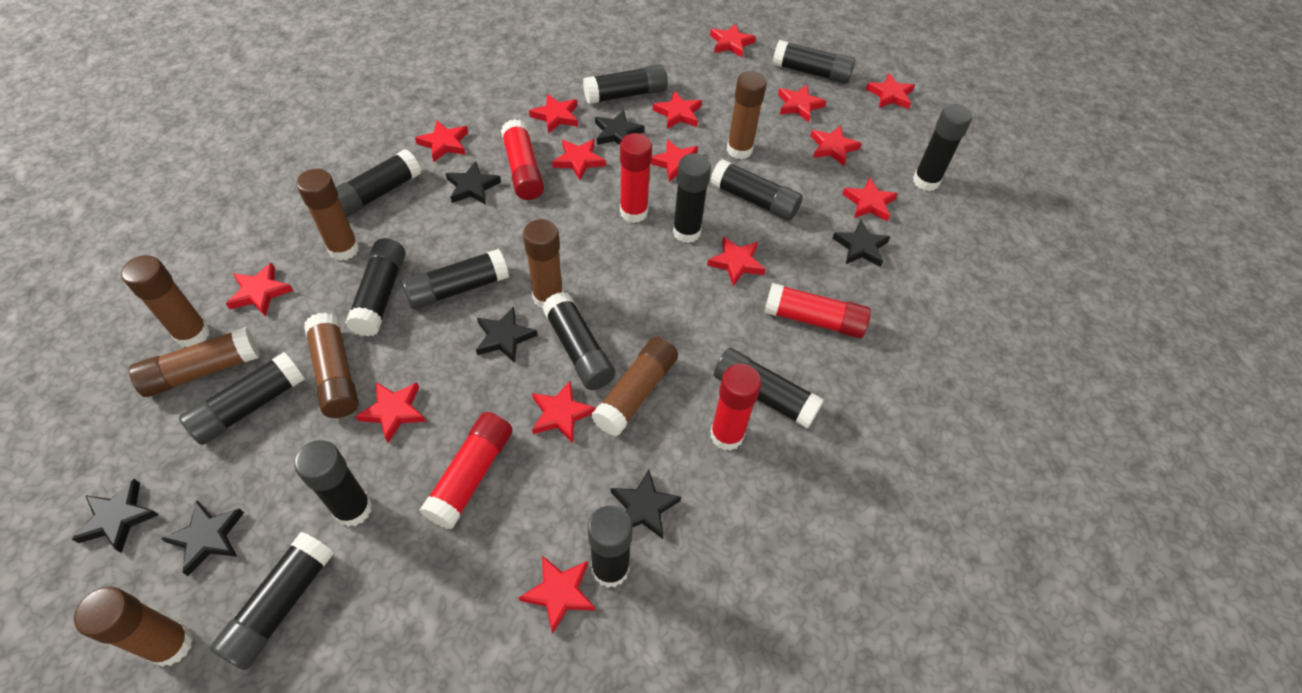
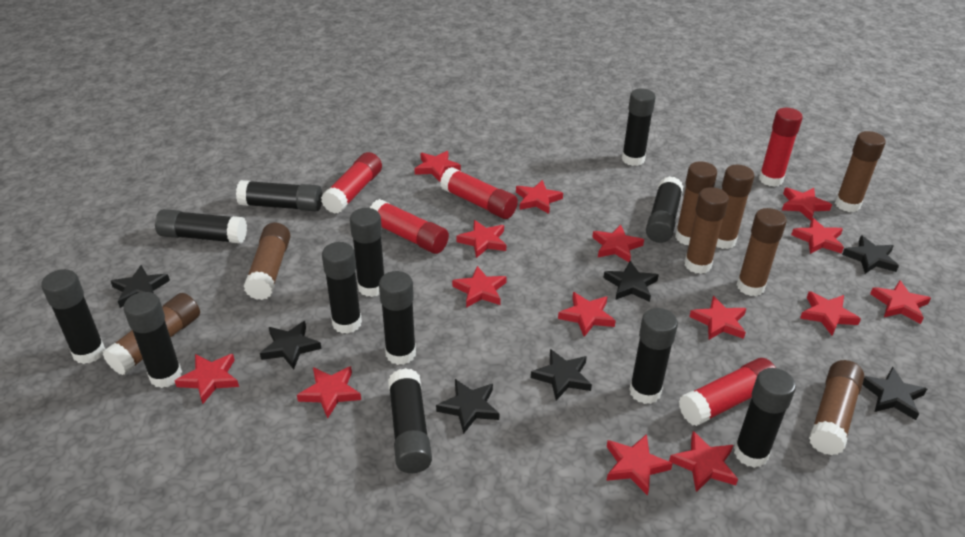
black glue stick: 14 -> 12

